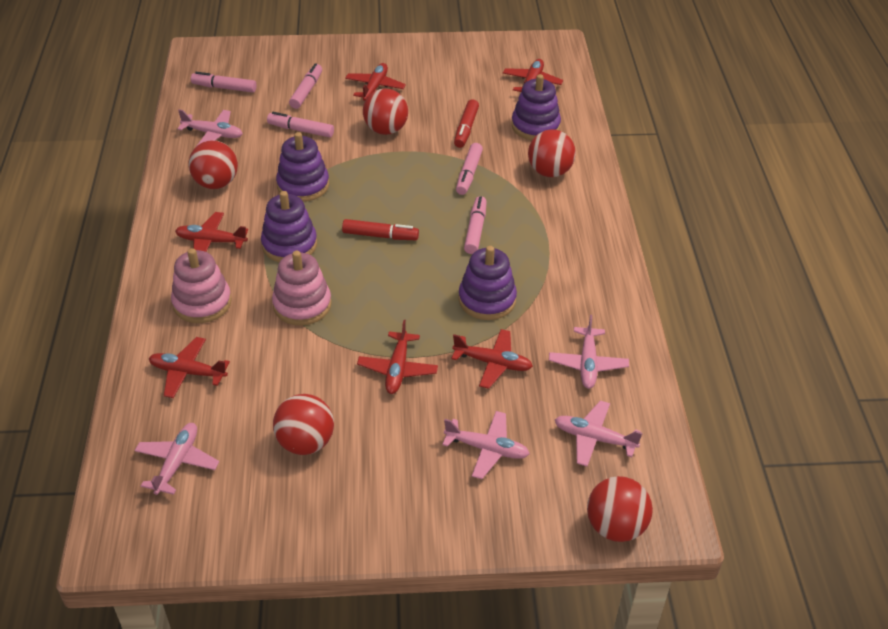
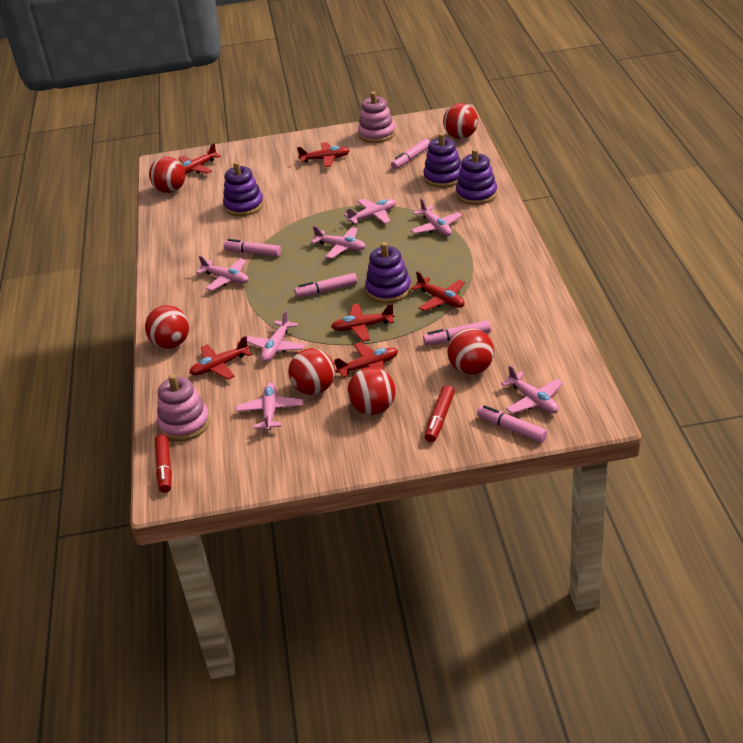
pink plane: 5 -> 7
red ball: 5 -> 6

